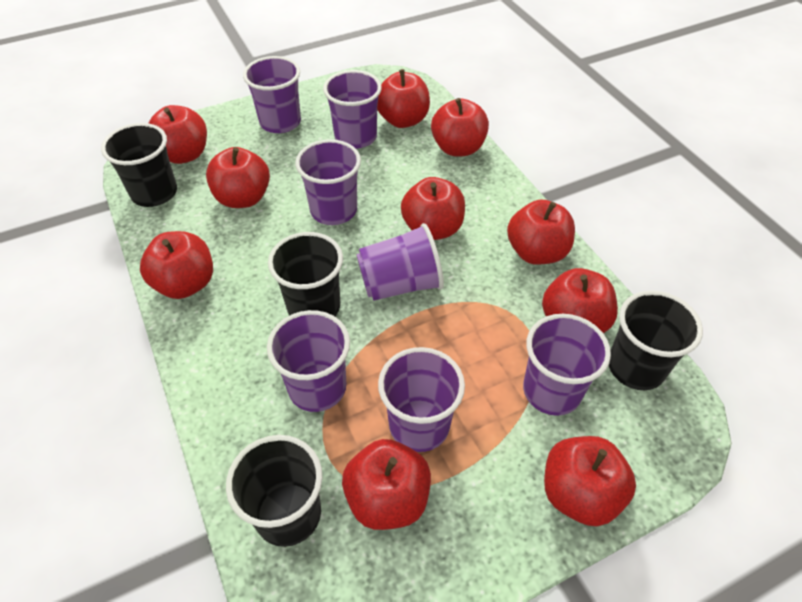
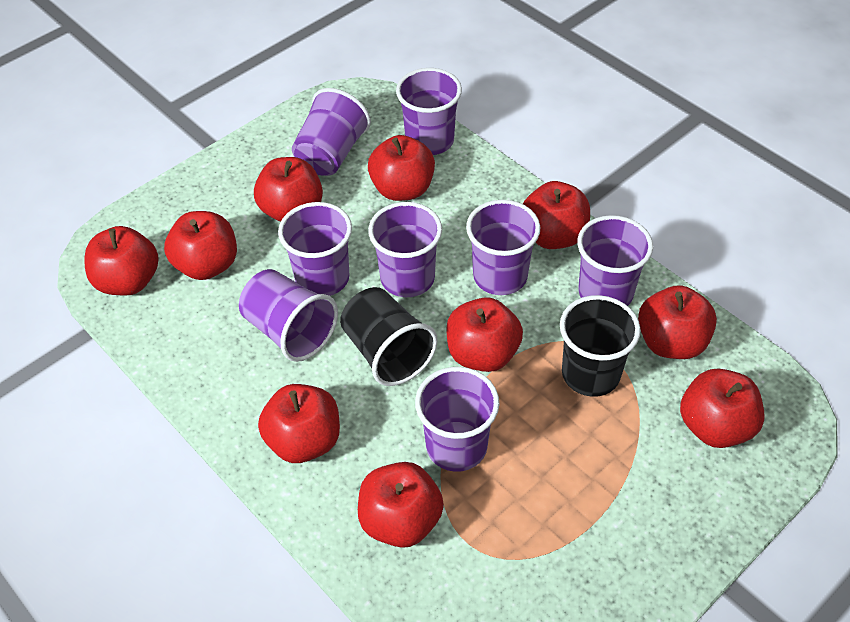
black cup: 4 -> 2
purple cup: 7 -> 8

